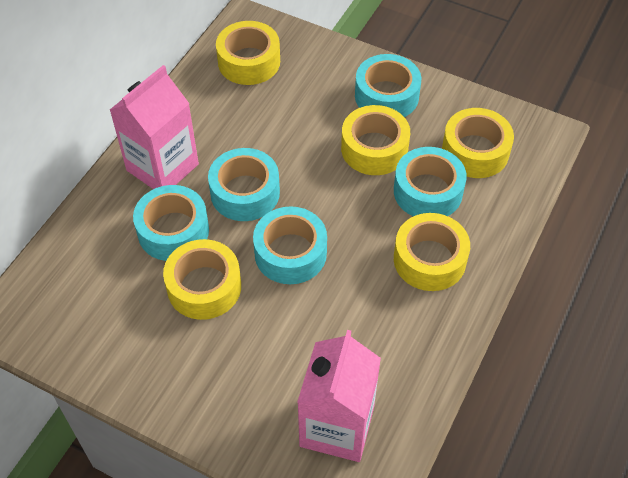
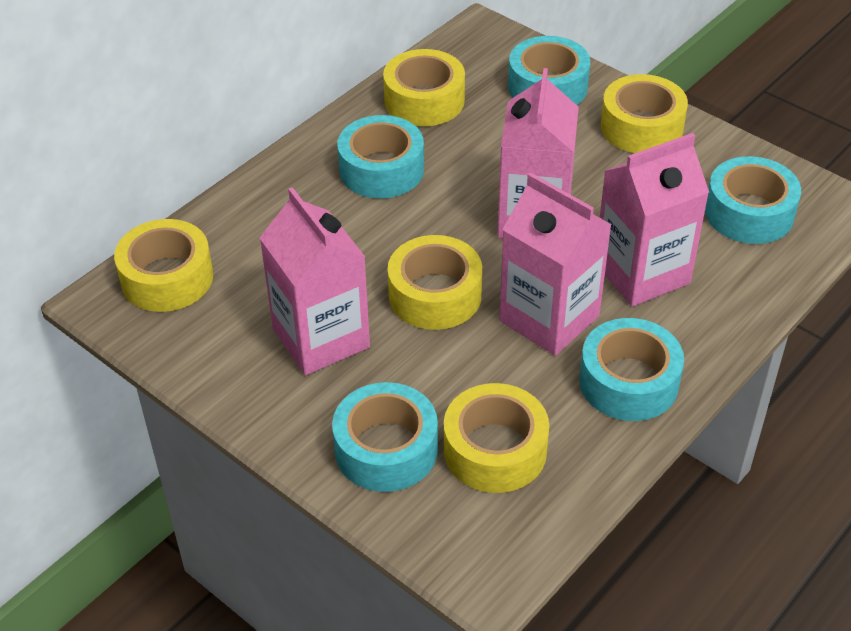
pink carton: 2 -> 4

